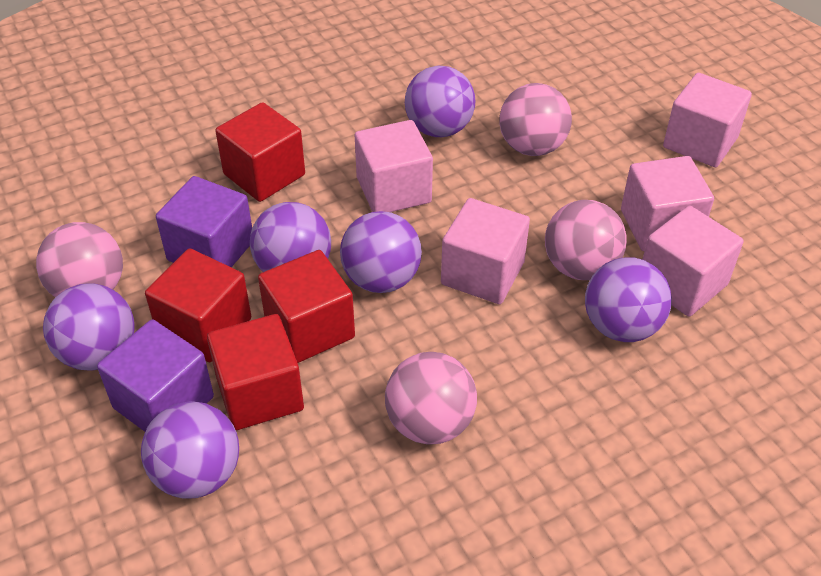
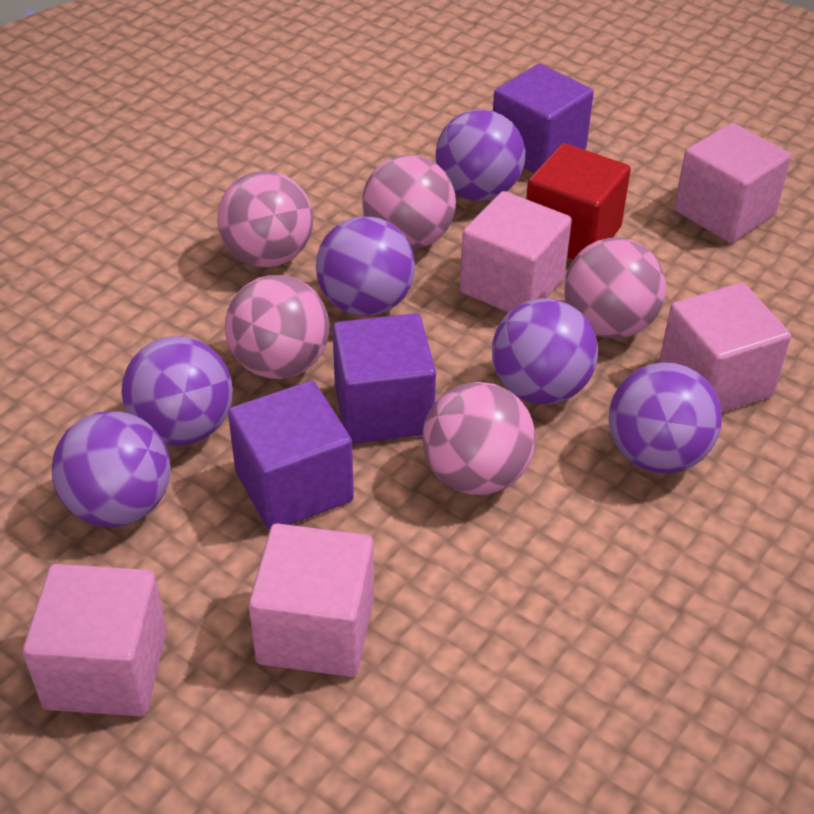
pink ball: 4 -> 5
purple cube: 2 -> 3
red cube: 4 -> 1

